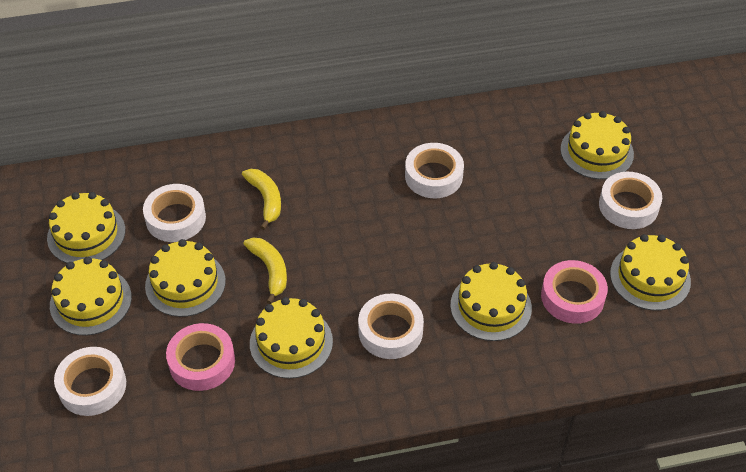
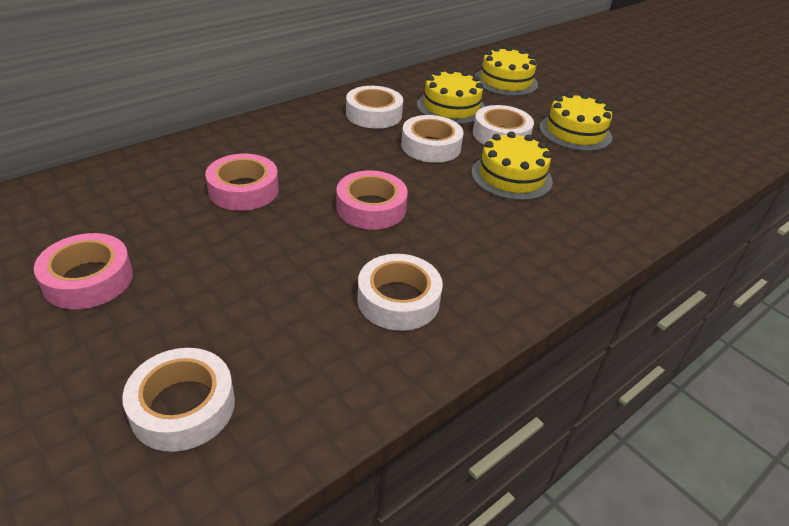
pink tape: 2 -> 3
yellow banana: 2 -> 0
yellow cake: 7 -> 4

